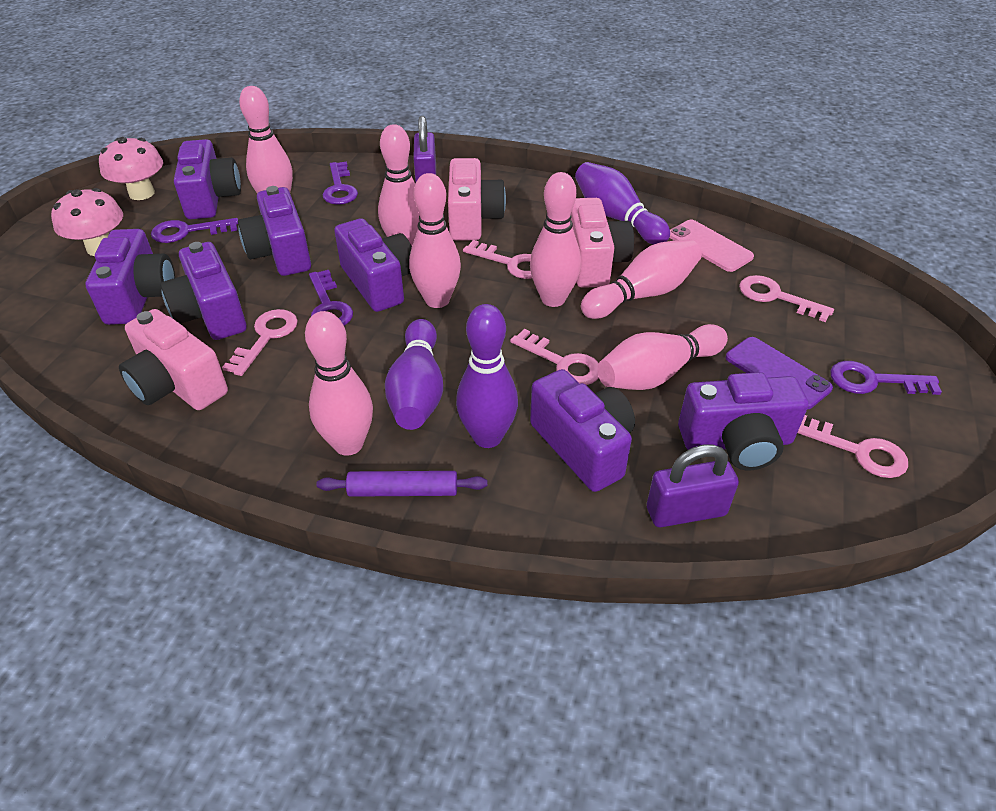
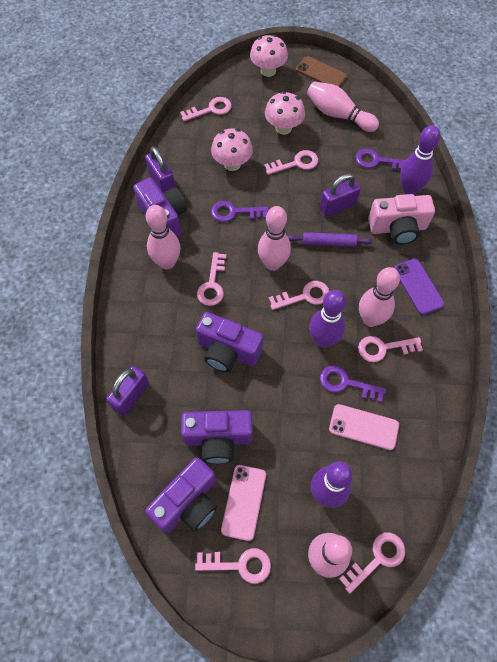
brown phone: 0 -> 1
pink bowling pin: 7 -> 5
pink camera: 3 -> 1
pink key: 5 -> 7
pink mushroom: 2 -> 3
pink phone: 1 -> 2
purple camera: 7 -> 4
purple key: 4 -> 3
purple padlock: 2 -> 3

